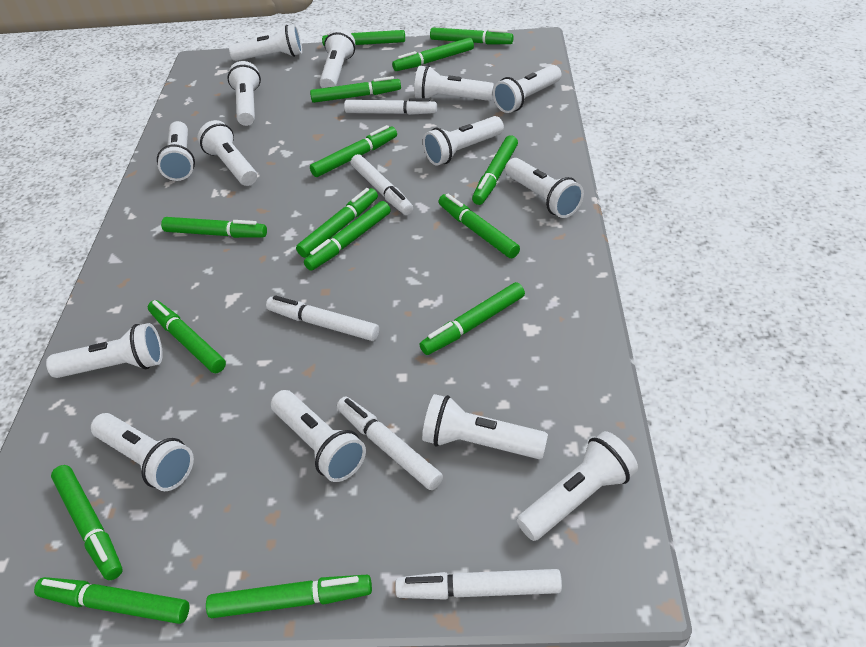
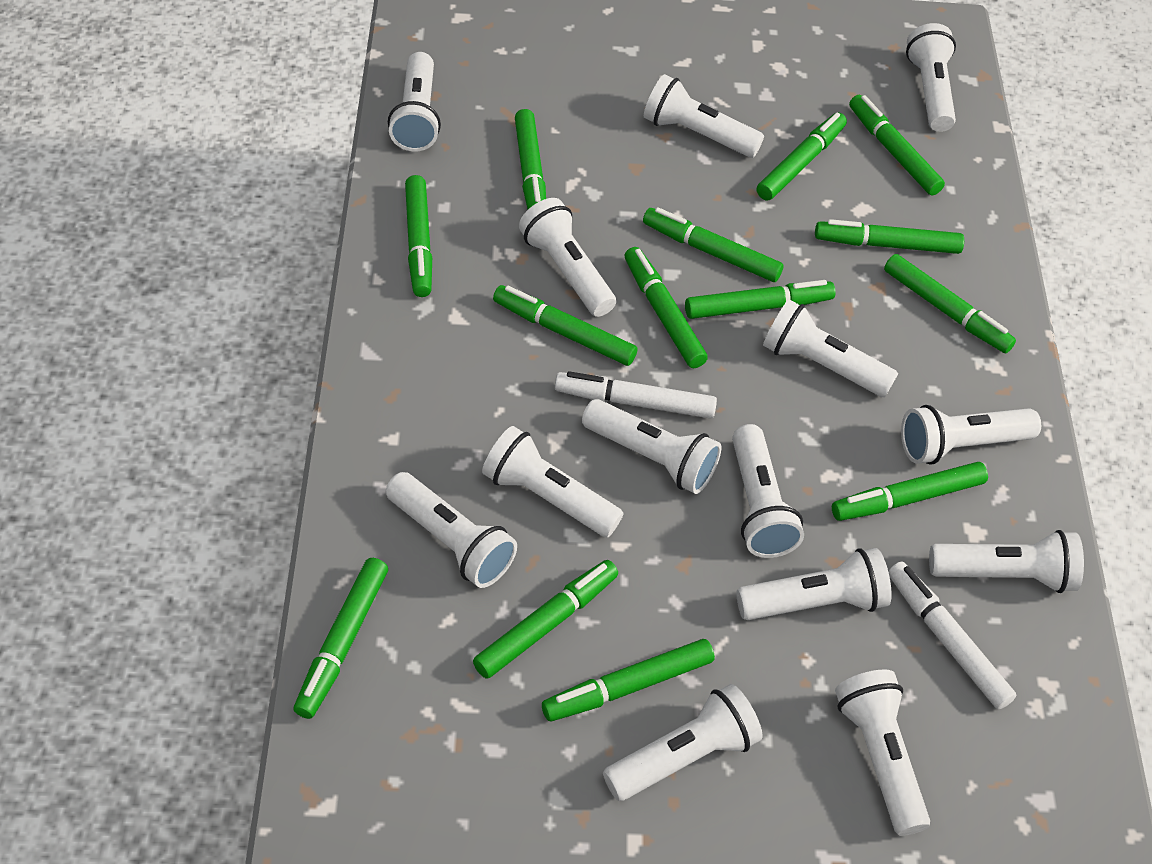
green marker: 15 -> 14
white marker: 5 -> 2

